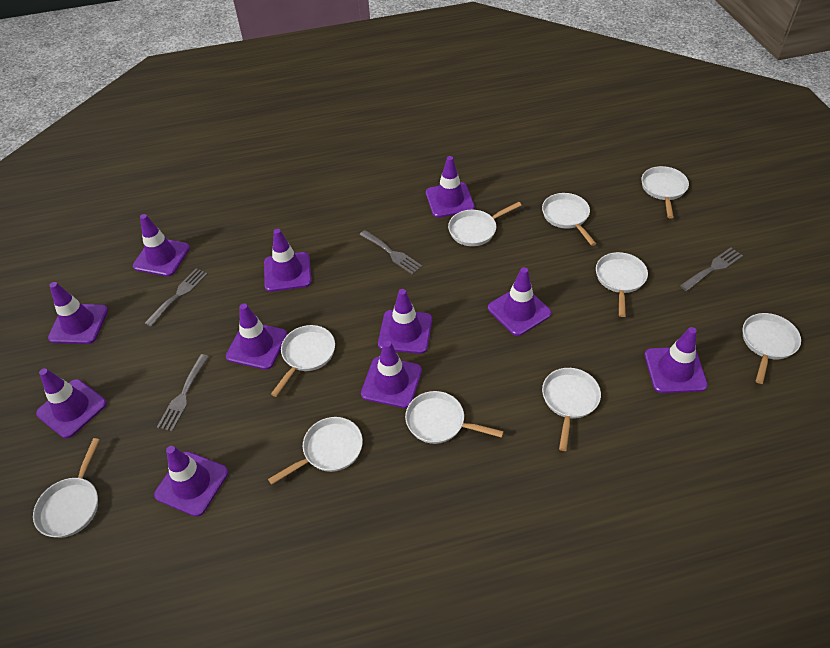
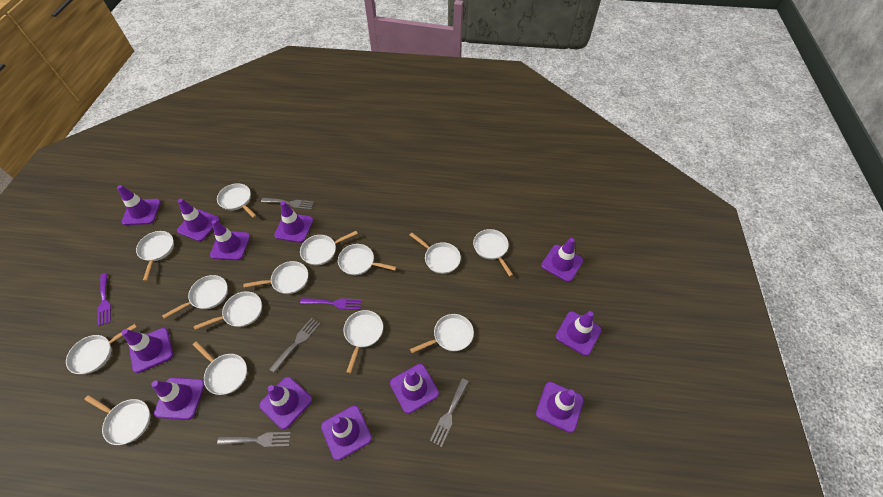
purple fork: 0 -> 2
purple traffic cone: 11 -> 12
white pan: 10 -> 14

